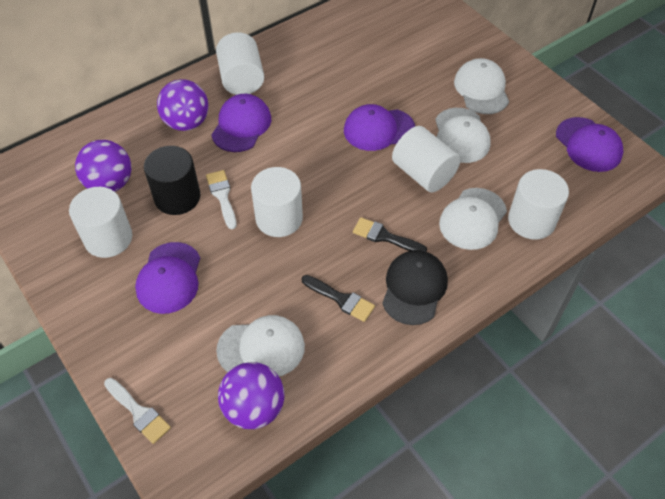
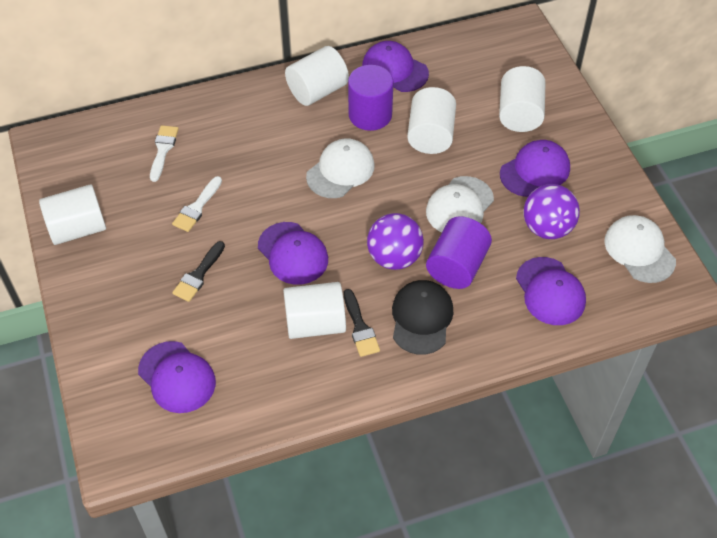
black cylinder: 1 -> 0
purple ball: 3 -> 2
purple cap: 4 -> 5
purple cylinder: 0 -> 2
white cap: 4 -> 3

